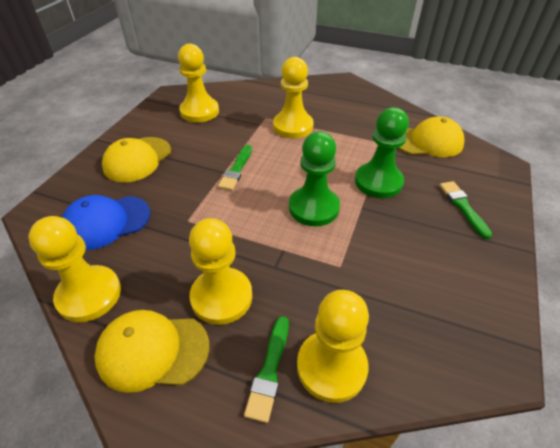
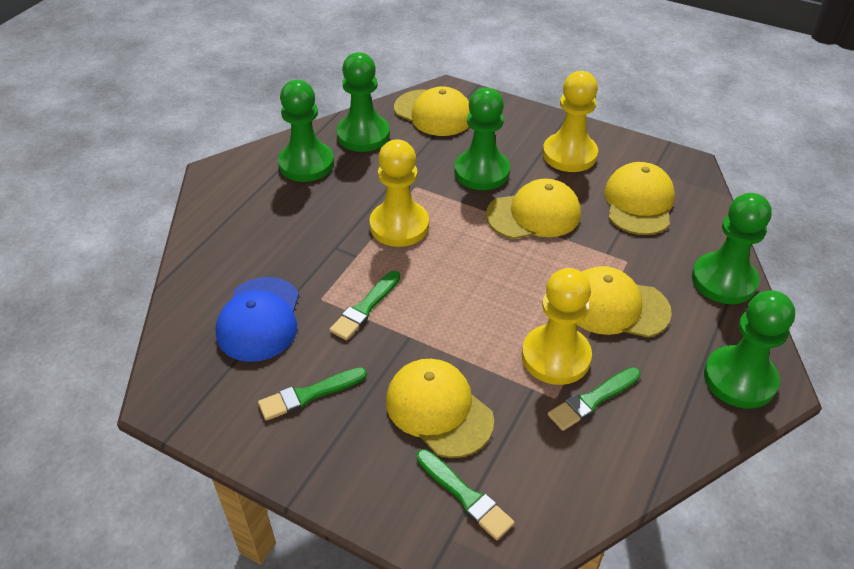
green brush: 3 -> 4
green pawn: 2 -> 5
yellow cap: 3 -> 5
yellow pawn: 5 -> 3

